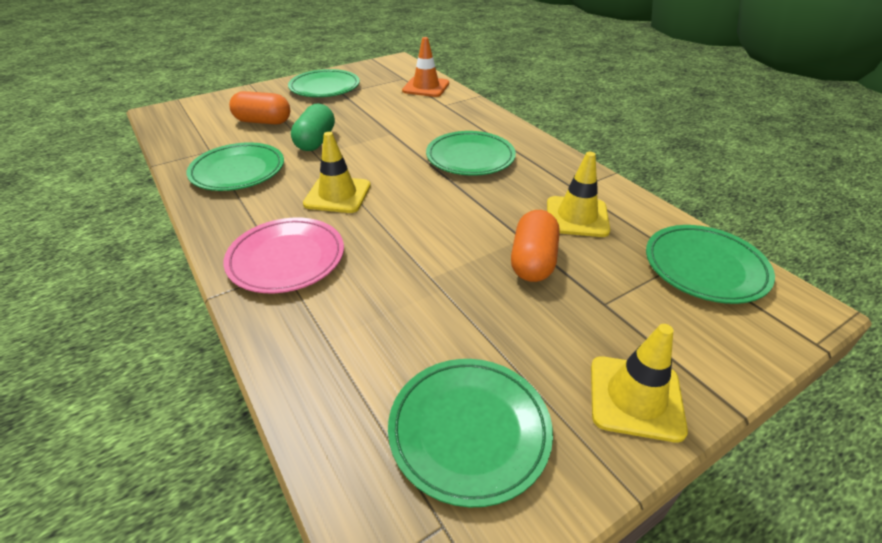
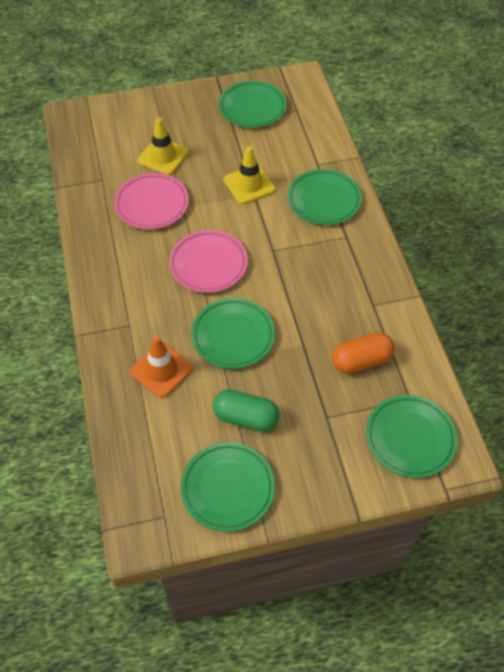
orange capsule: 2 -> 1
pink plate: 1 -> 2
yellow traffic cone: 3 -> 2

